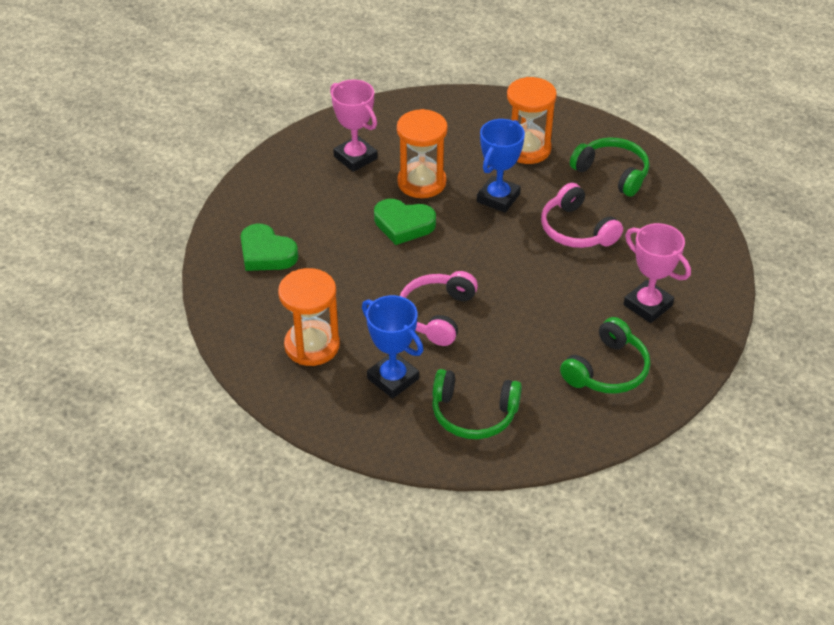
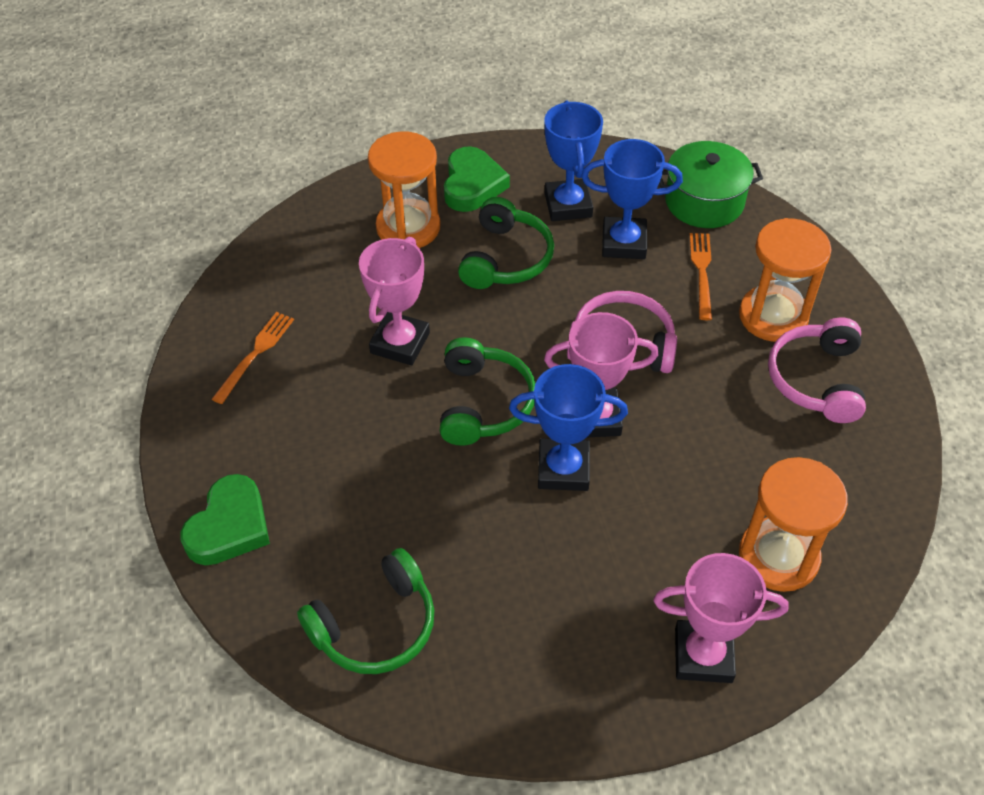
blue trophy: 2 -> 3
green pot: 0 -> 1
orange fork: 0 -> 2
pink trophy: 2 -> 3

